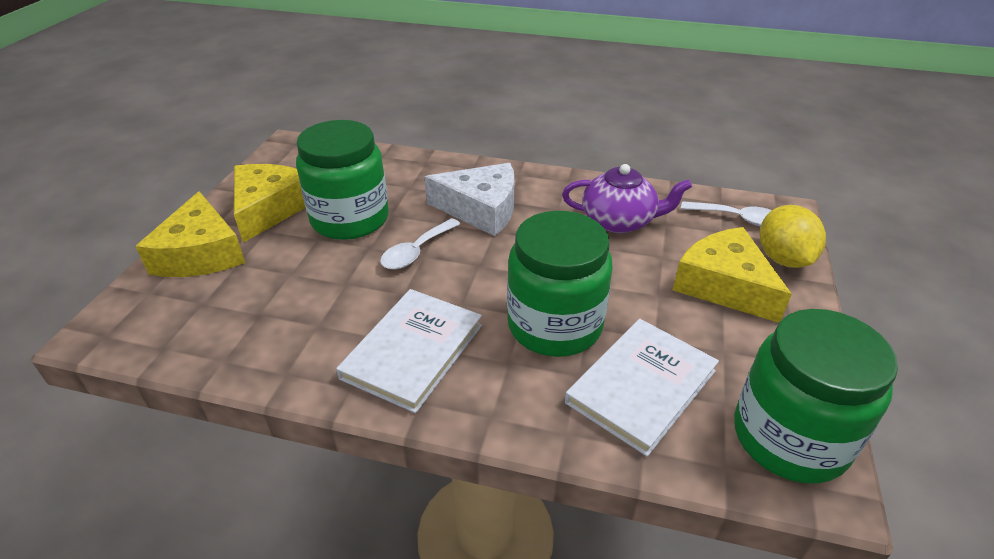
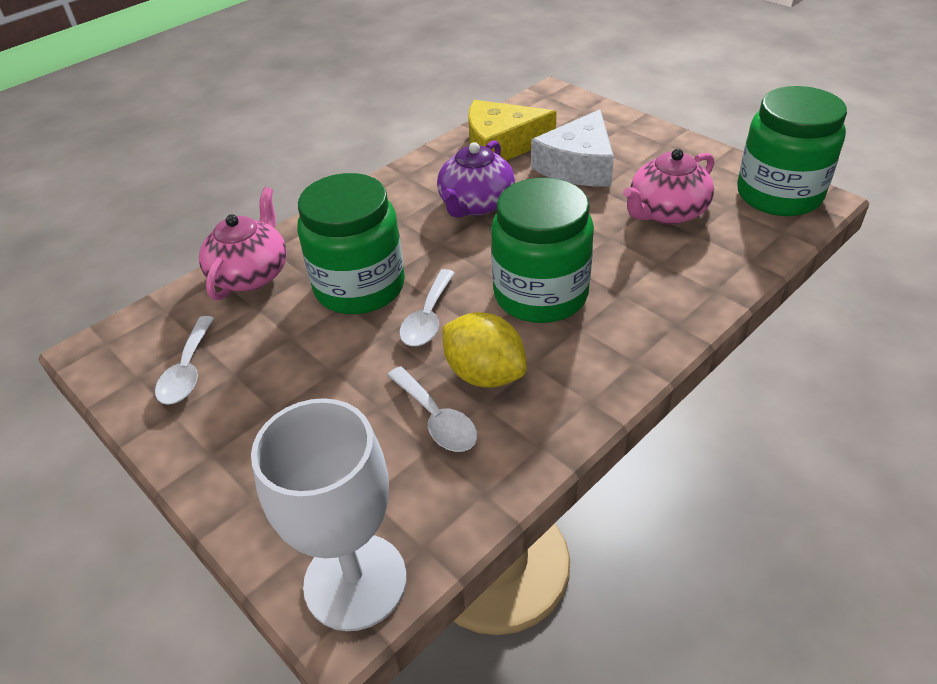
pink teapot: 0 -> 2
white book: 2 -> 0
white goblet: 0 -> 1
white spoon: 2 -> 3
yellow cheese: 3 -> 1

